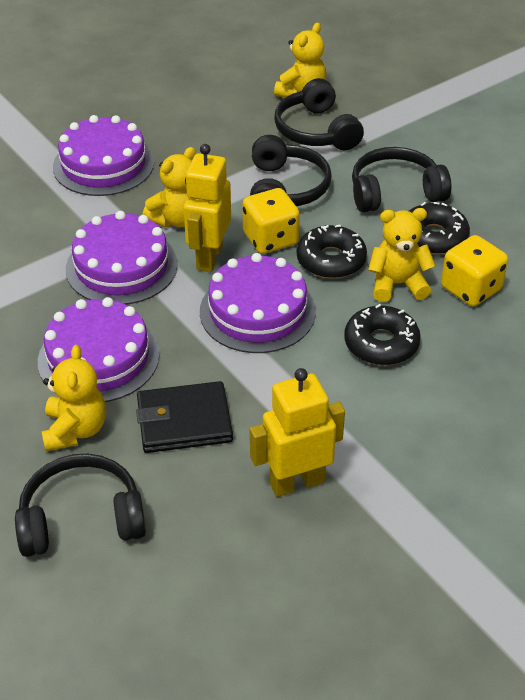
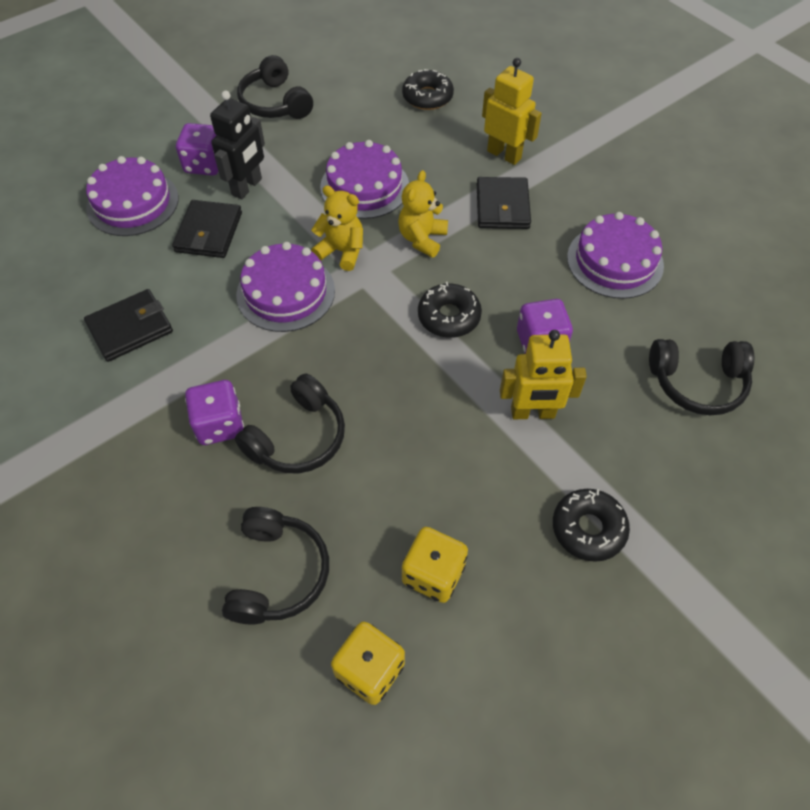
black robot: 0 -> 1
black wallet: 1 -> 3
purple dice: 0 -> 3
yellow teddy bear: 4 -> 2

